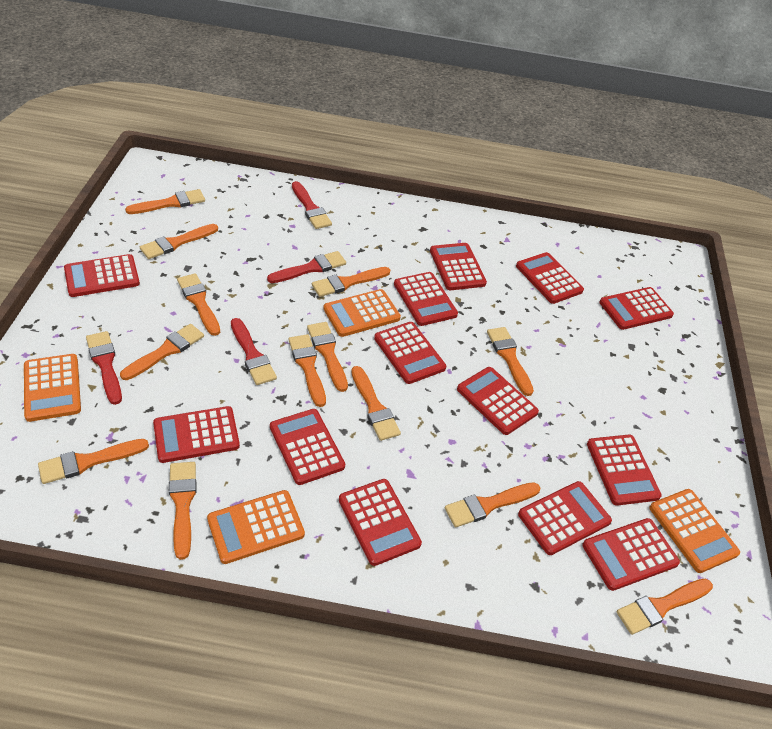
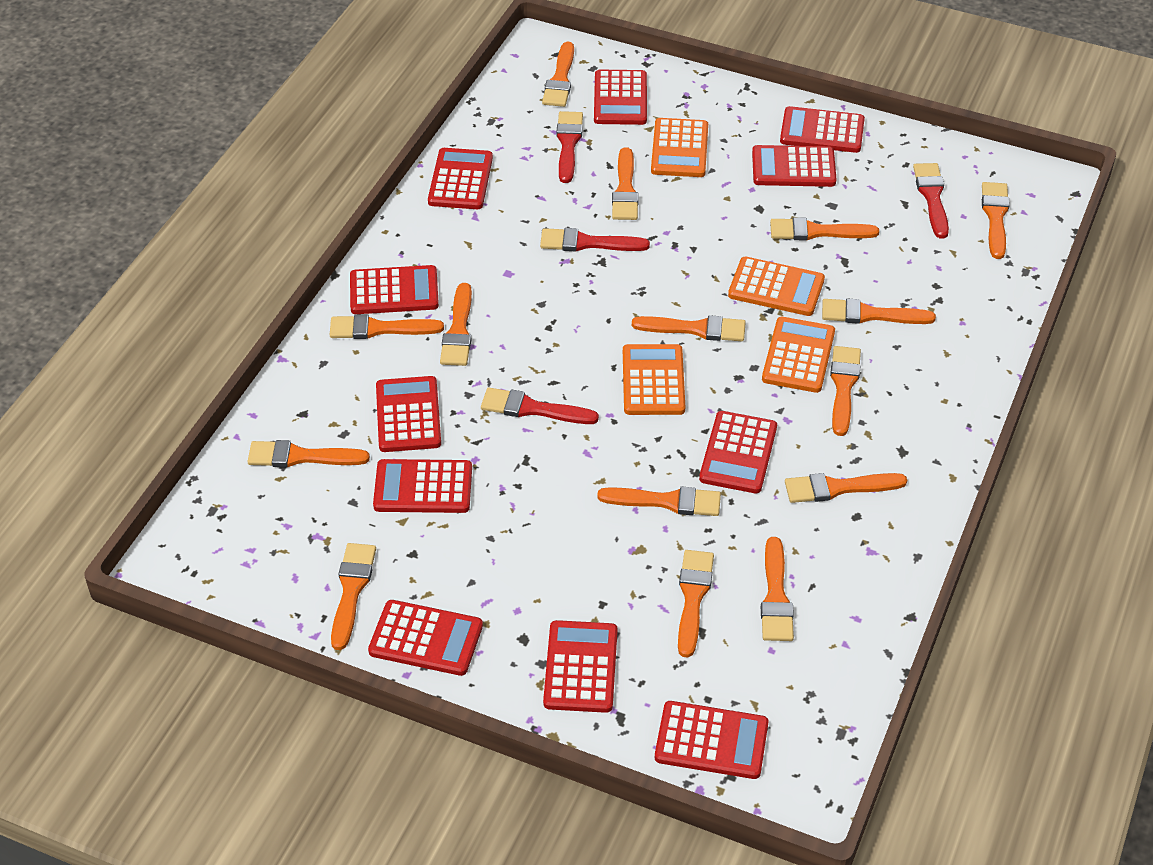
orange brush: 13 -> 15
red calculator: 13 -> 11

